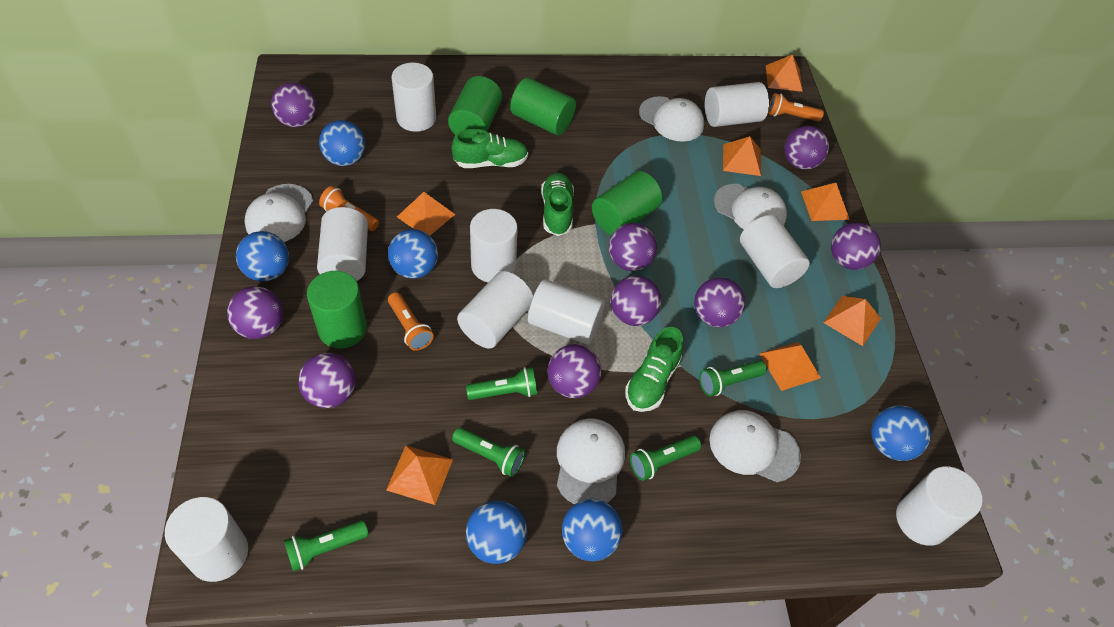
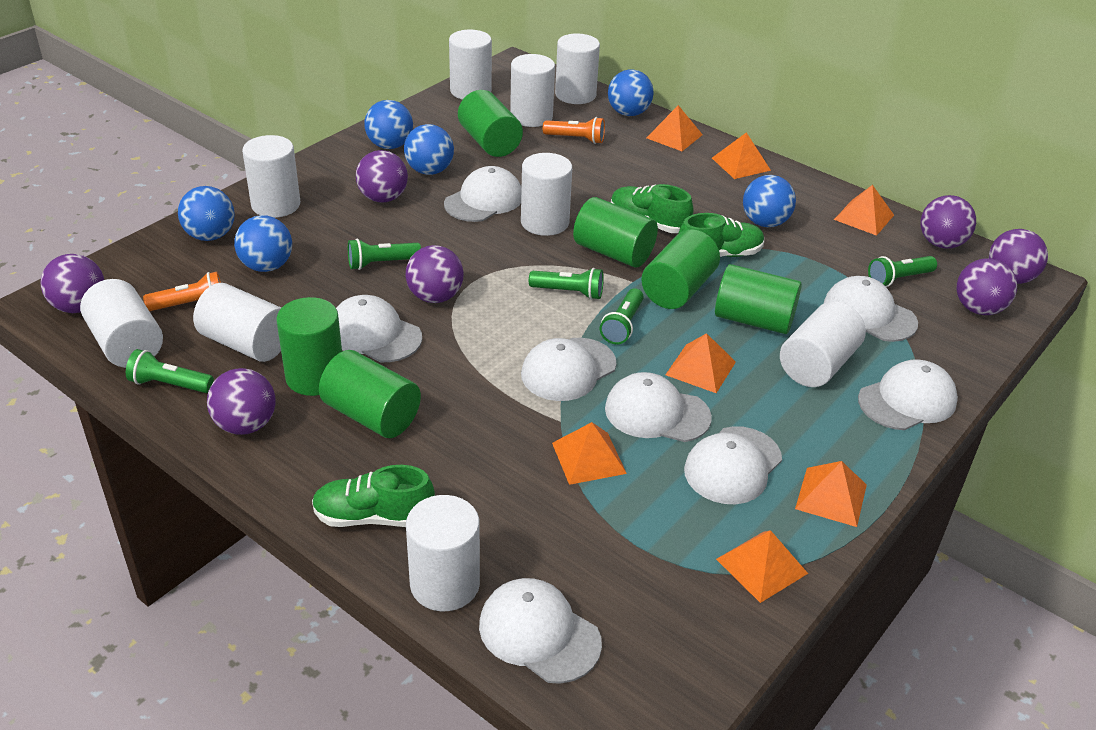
green cylinder: 4 -> 6
orange flashlight: 3 -> 2
purple ball: 9 -> 7
white cap: 5 -> 8

